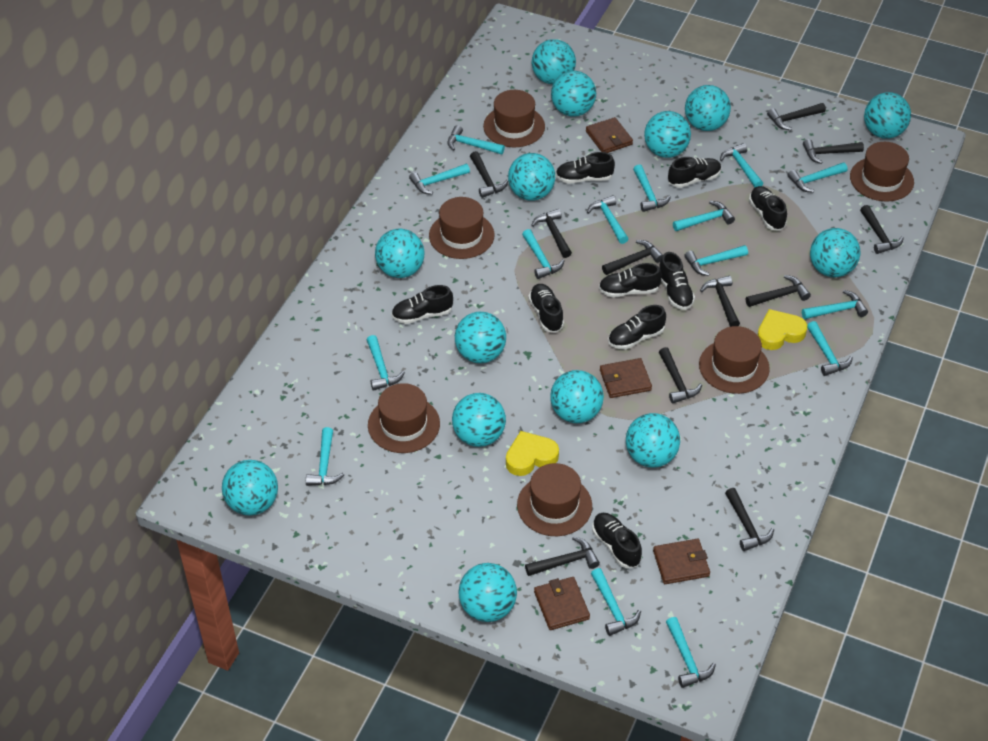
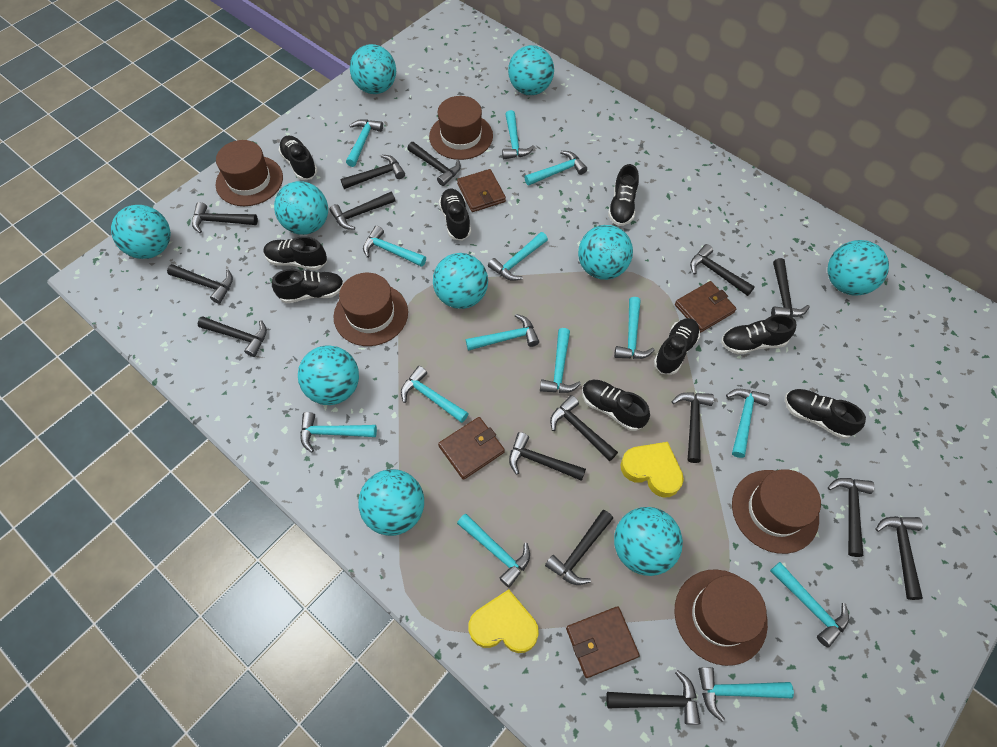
black hammer: 11 -> 15
brown hat: 6 -> 5
turquoise ball: 14 -> 10
turquoise hammer: 15 -> 14

